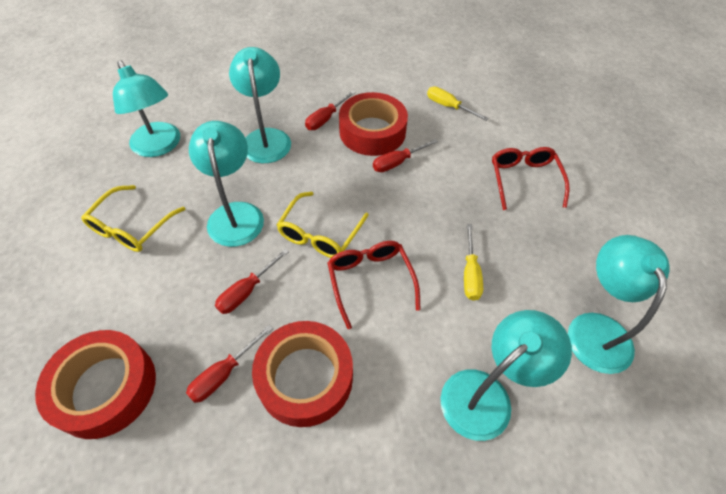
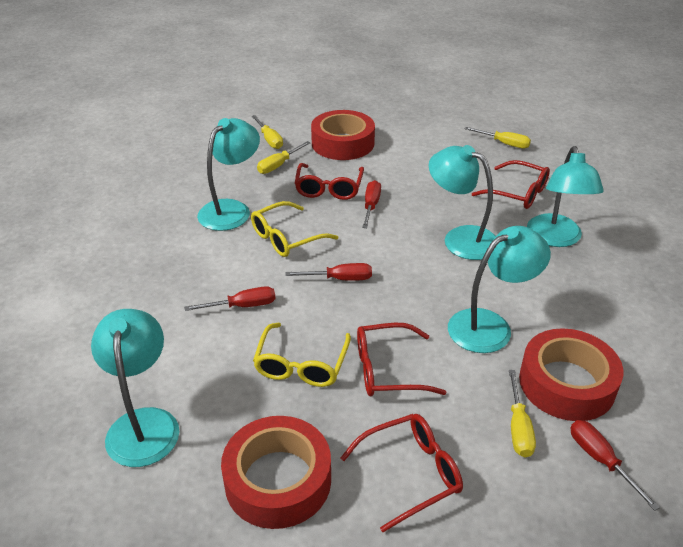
red glasses: 2 -> 4
yellow screwdriver: 2 -> 4

